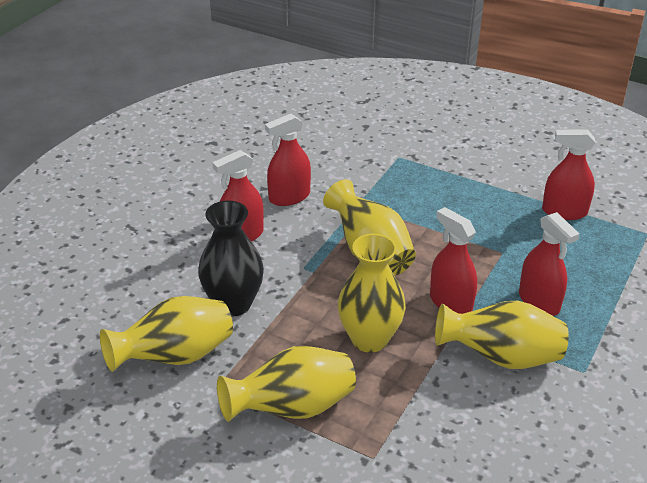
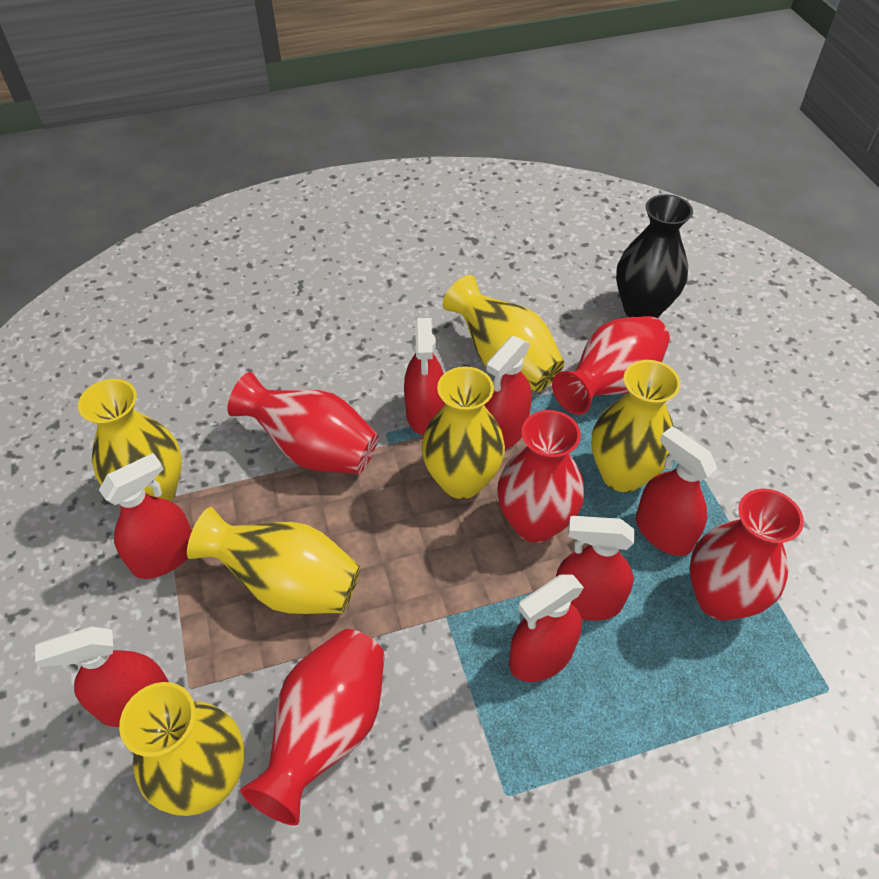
red spray bottle: 5 -> 7
red vase: 0 -> 5
yellow vase: 5 -> 6

